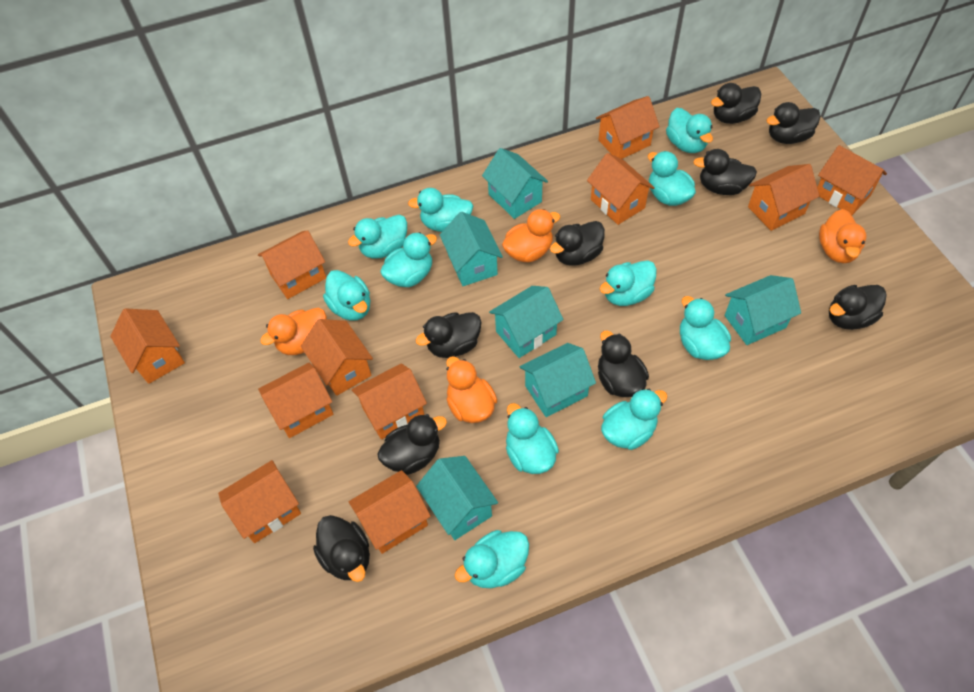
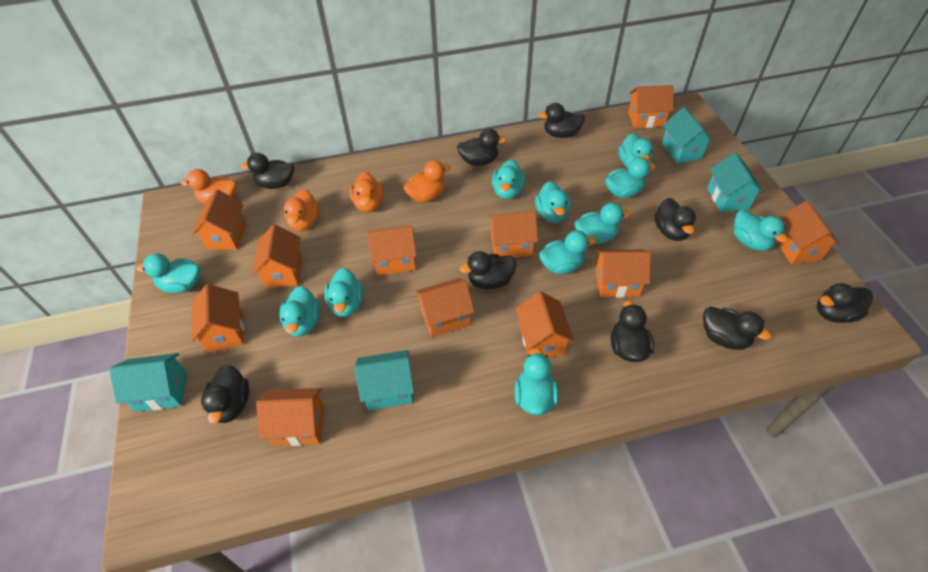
turquoise house: 6 -> 4

